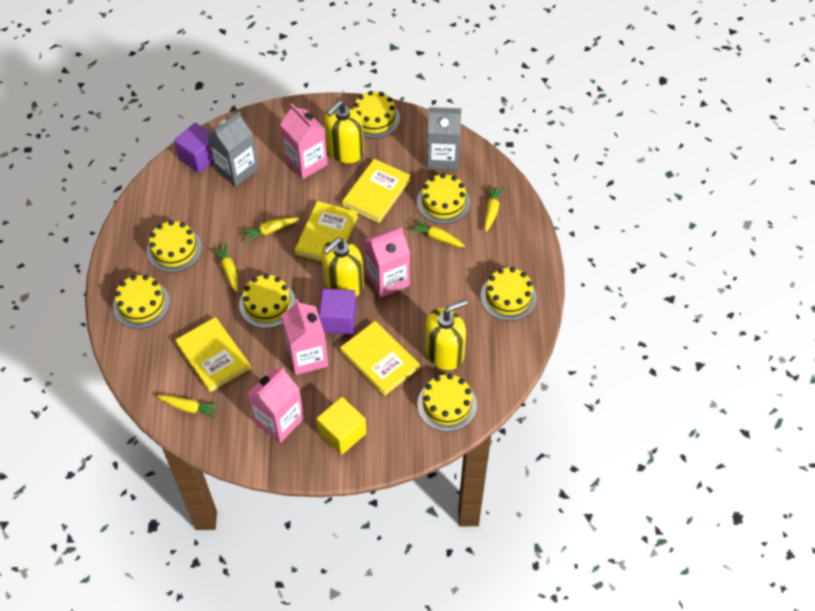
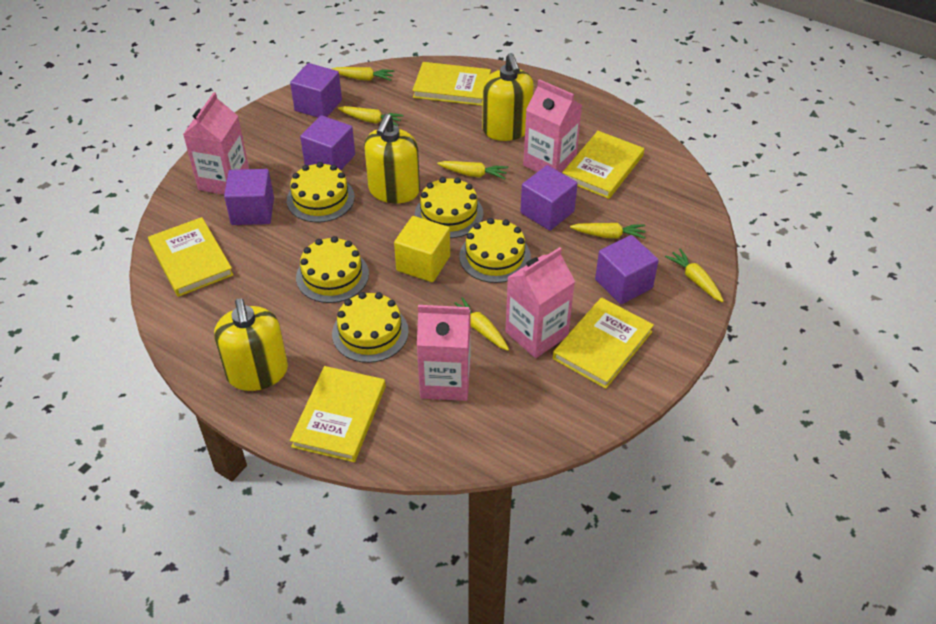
grey carton: 2 -> 0
purple cube: 2 -> 5
yellow book: 4 -> 5
yellow cake: 7 -> 5
yellow carrot: 5 -> 6

